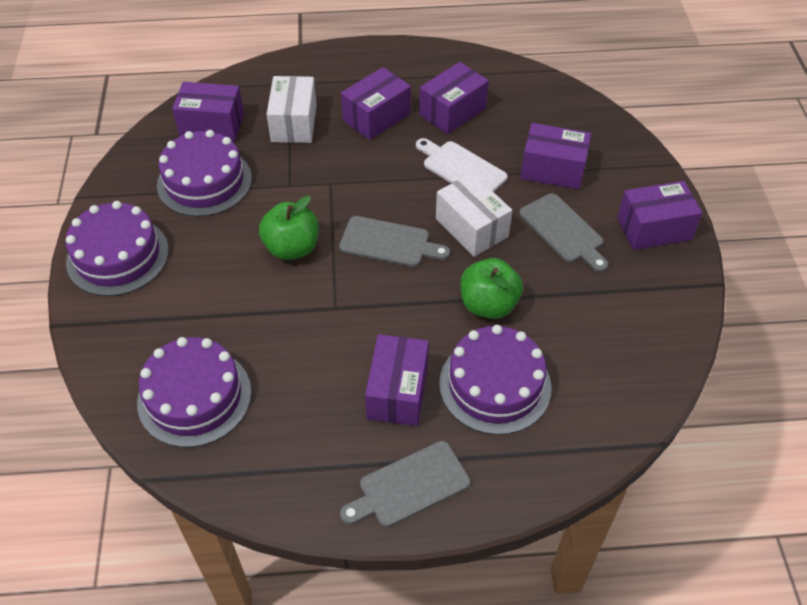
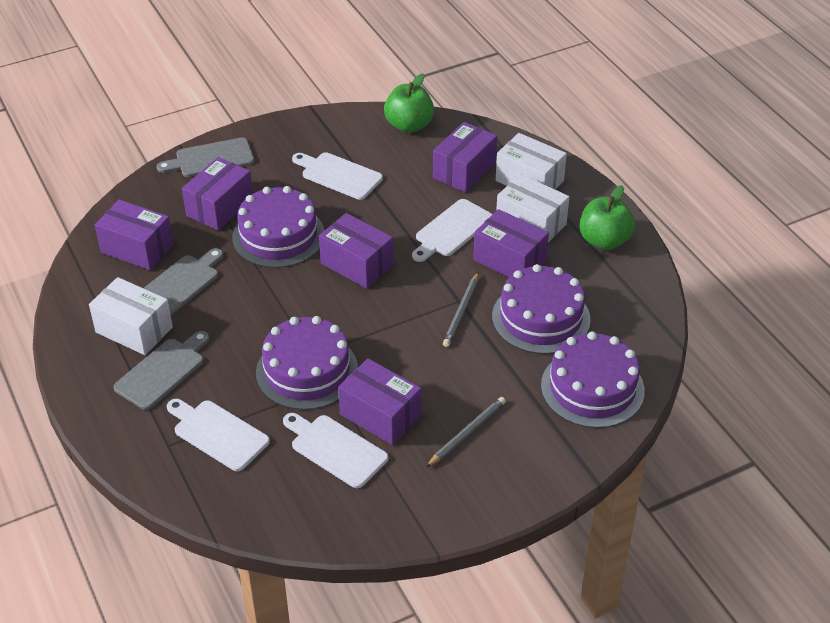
grey pencil: 0 -> 2
white box: 2 -> 3
white cutting board: 1 -> 4

